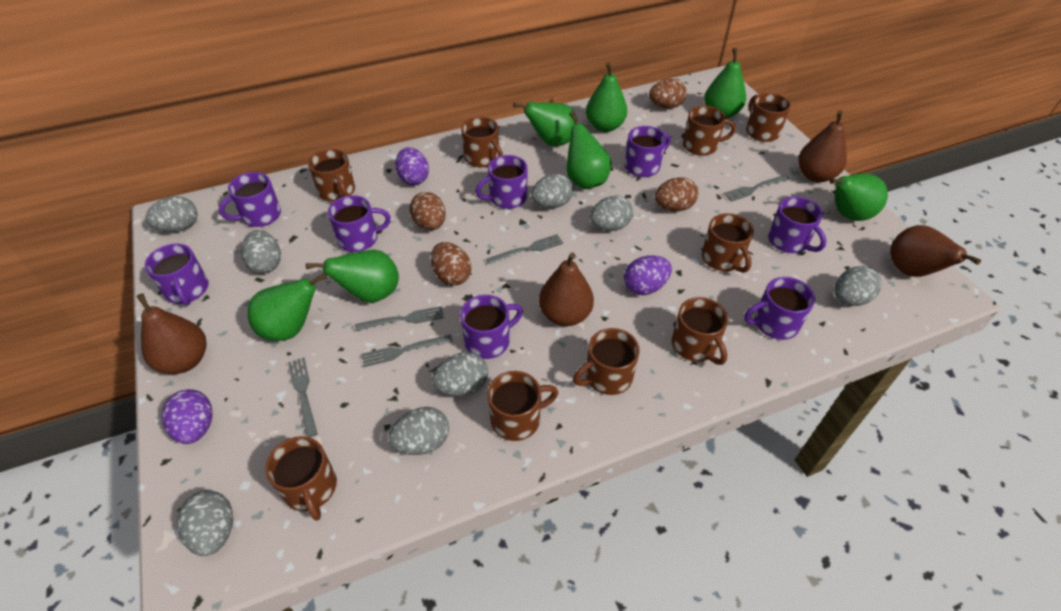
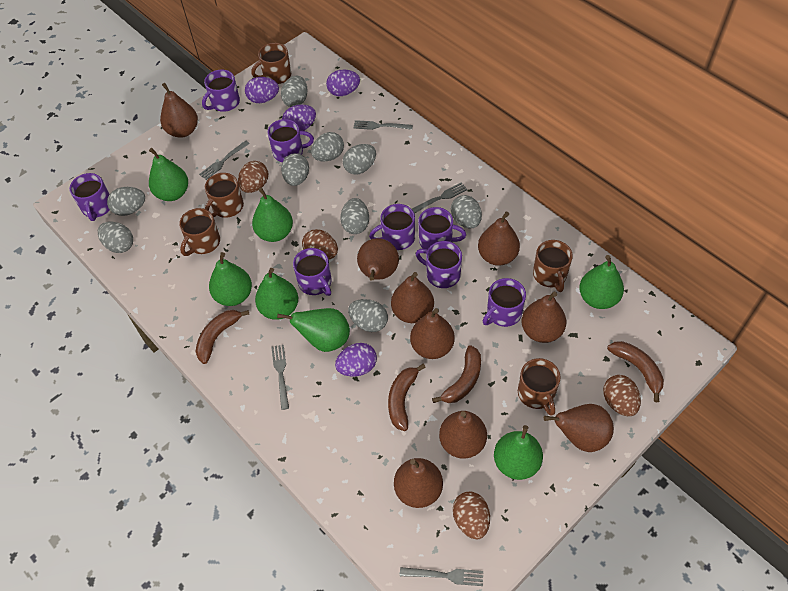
brown banana: 0 -> 4
brown mug: 9 -> 5
brown pear: 4 -> 9
grey egg: 8 -> 9
purple egg: 3 -> 4

